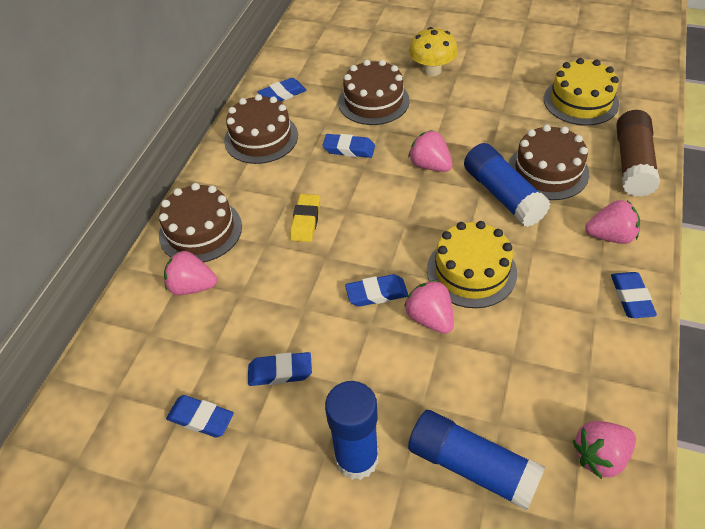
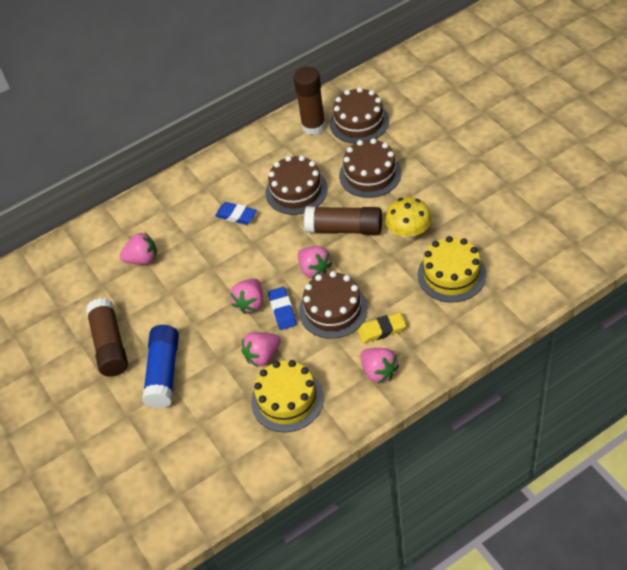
blue eraser: 6 -> 2
blue glue stick: 3 -> 1
brown glue stick: 1 -> 3

